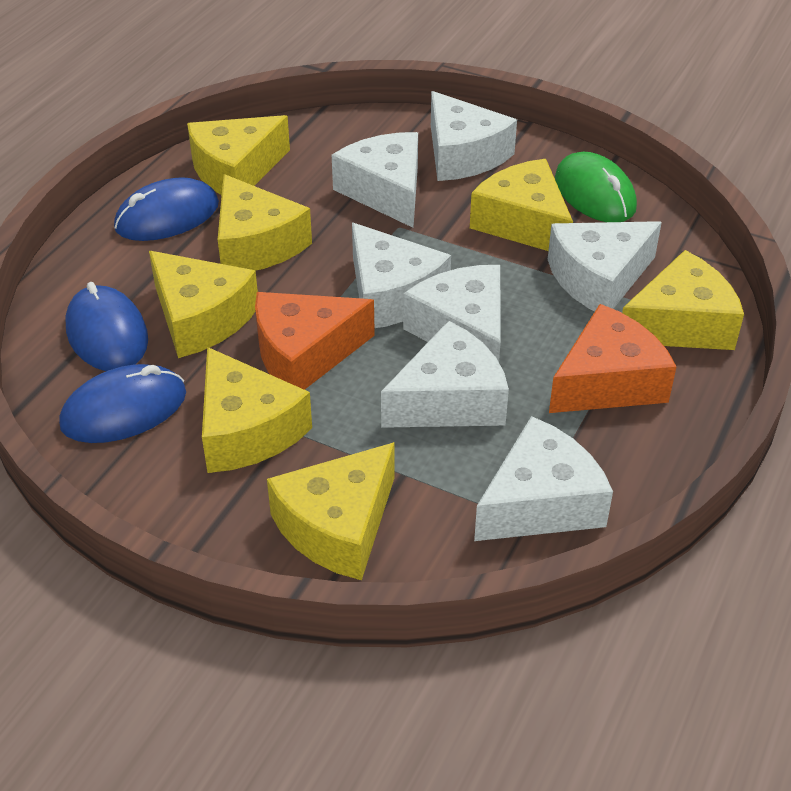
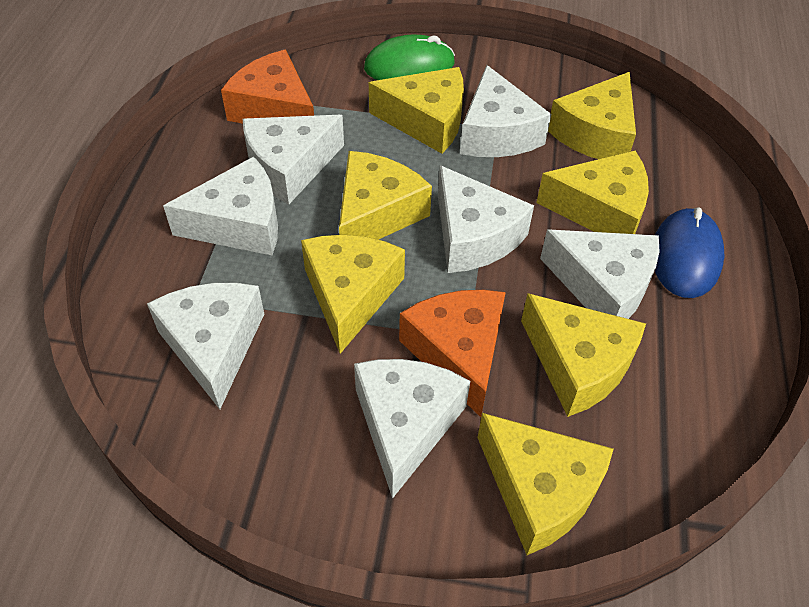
blue mouse: 3 -> 1

